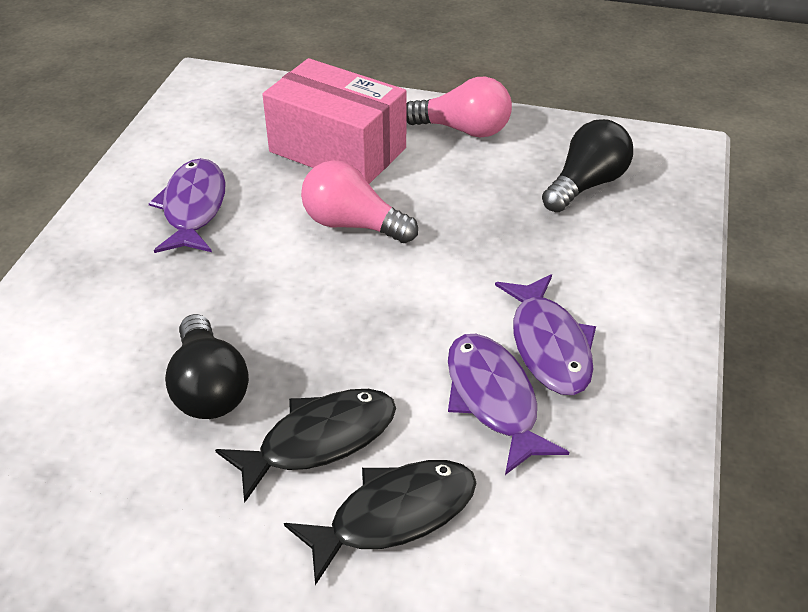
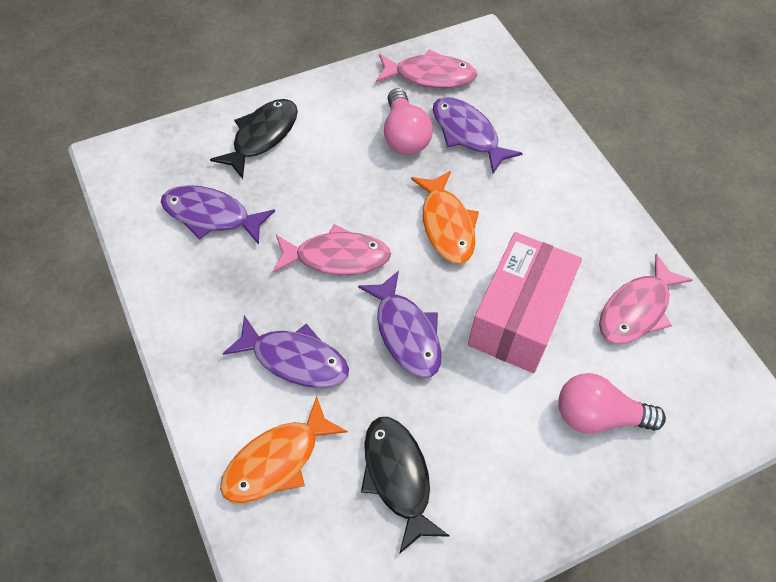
black light bulb: 2 -> 0
orange fish: 0 -> 2
pink fish: 0 -> 3
purple fish: 3 -> 4

